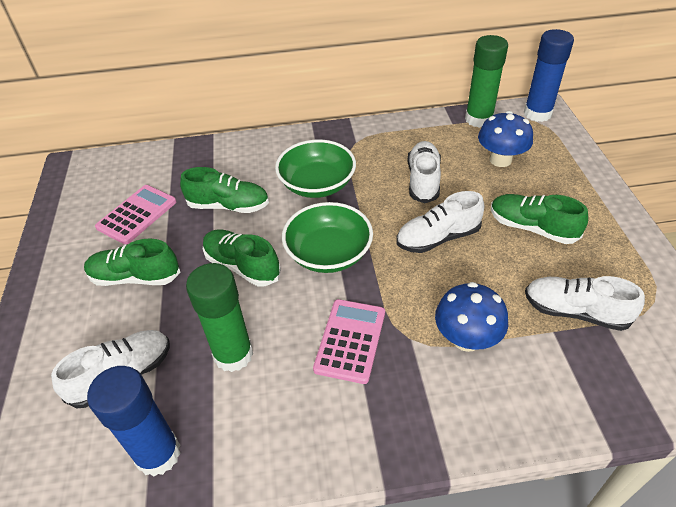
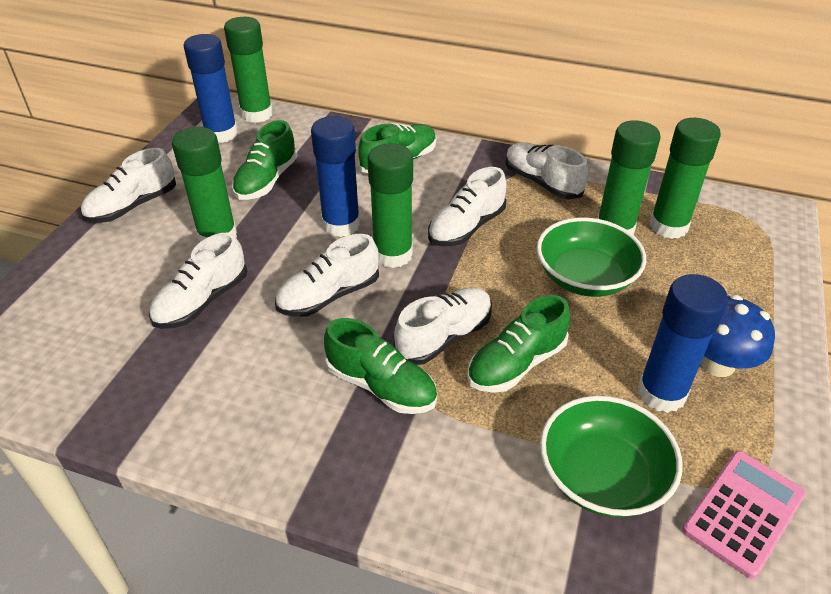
blue glue stick: 2 -> 3
blue mushroom: 2 -> 1
green glue stick: 2 -> 5
pink calculator: 2 -> 1
white shoe: 4 -> 6

